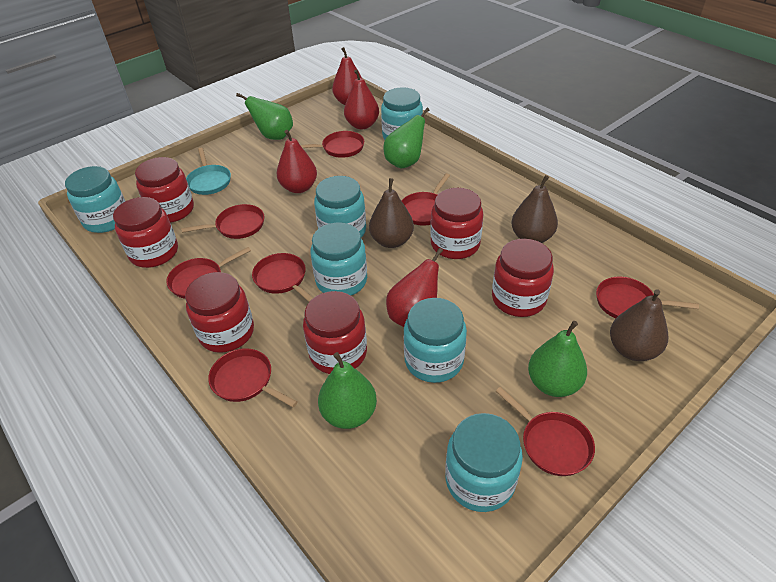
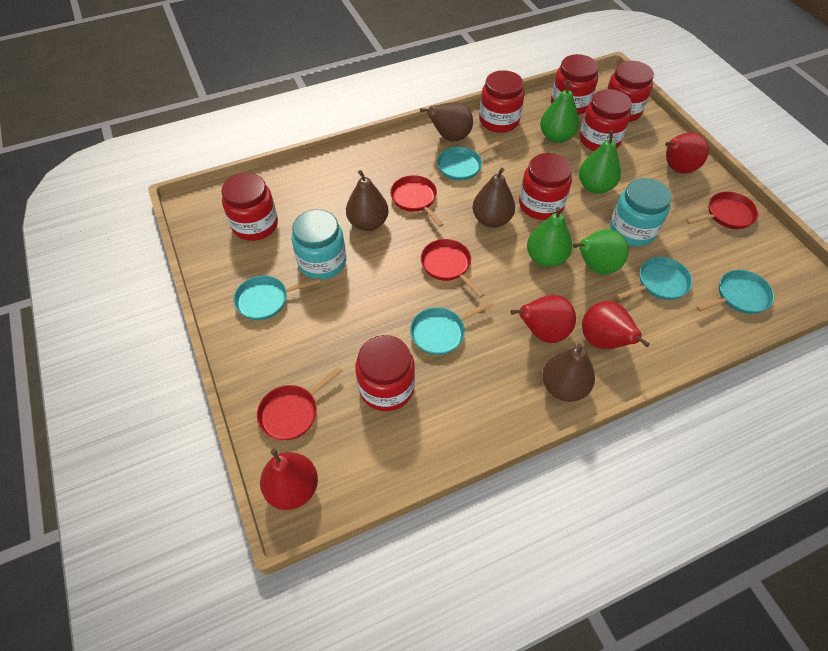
brown pear: 3 -> 4
red jar: 6 -> 7
red pan: 8 -> 4
turquoise jar: 6 -> 2
turquoise pan: 1 -> 5

